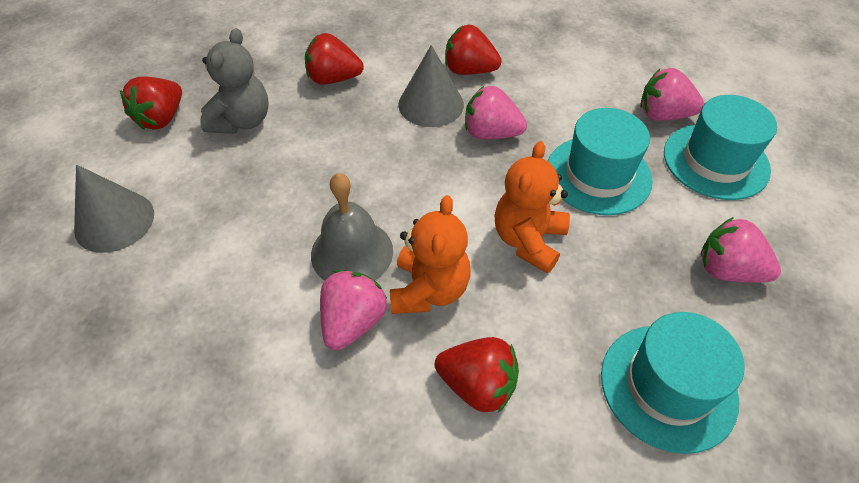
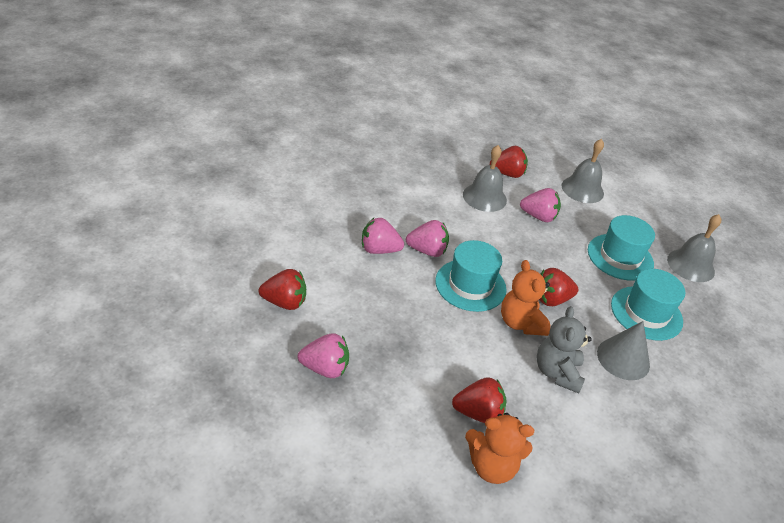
grey bell: 1 -> 3
grey cone: 2 -> 1

